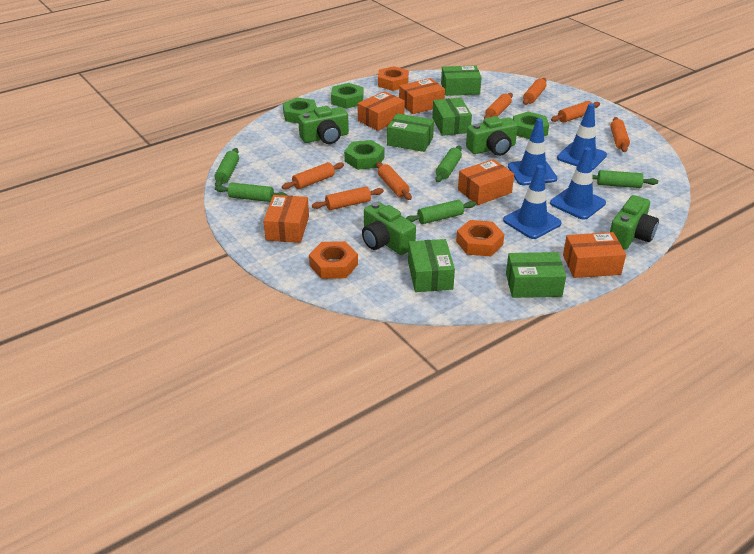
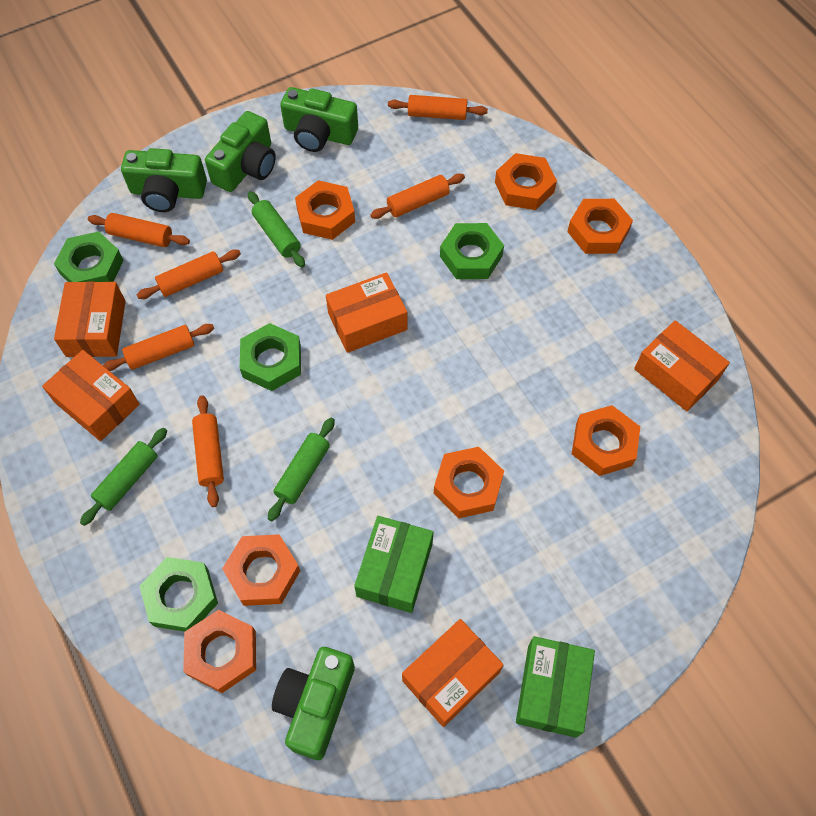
blue traffic cone: 4 -> 0
green box: 5 -> 2
green rolling pin: 5 -> 3
orange nut: 3 -> 7
orange rolling pin: 7 -> 6

